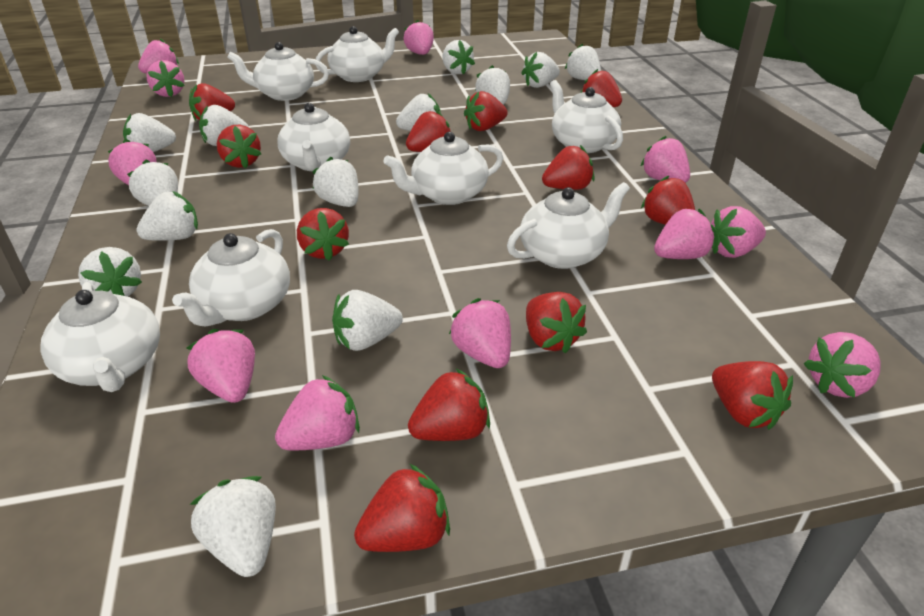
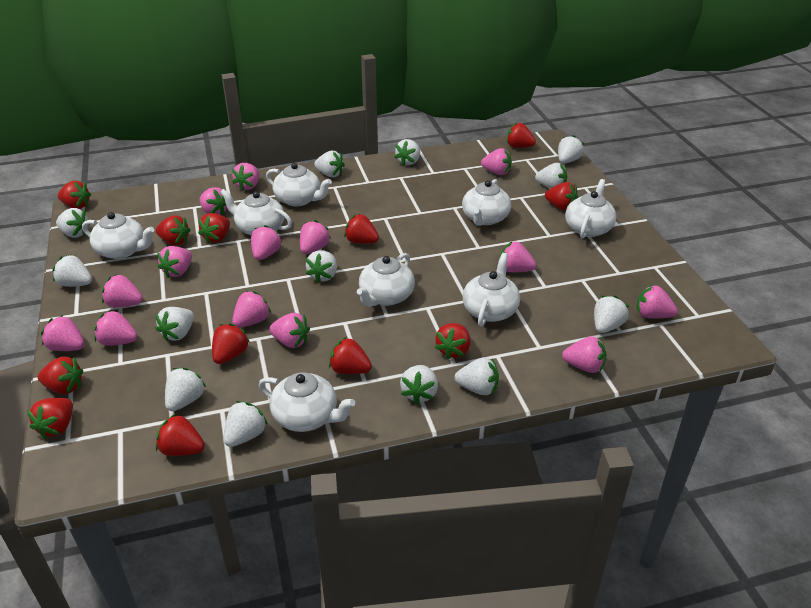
pink strawberry: 11 -> 14

